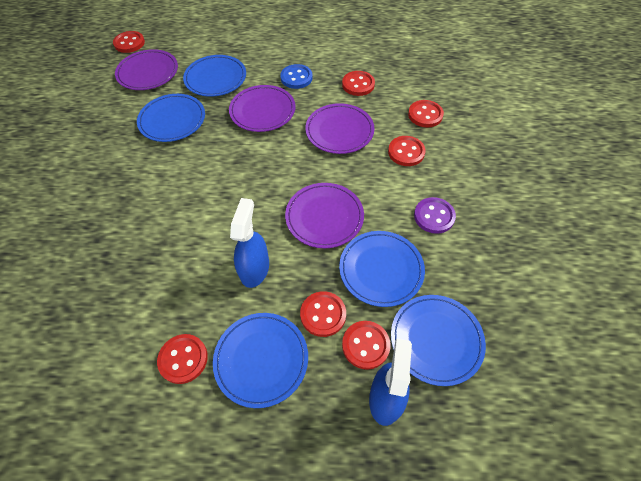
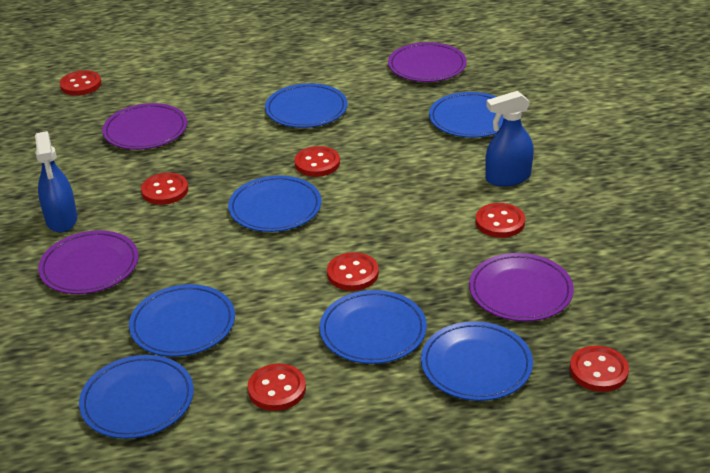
blue button: 1 -> 0
blue plate: 5 -> 7
purple button: 1 -> 0

